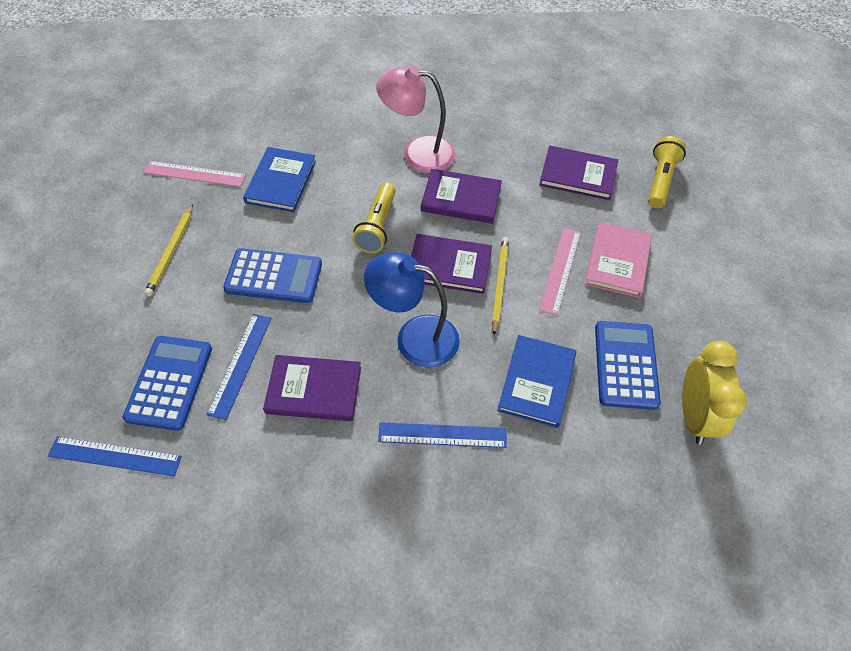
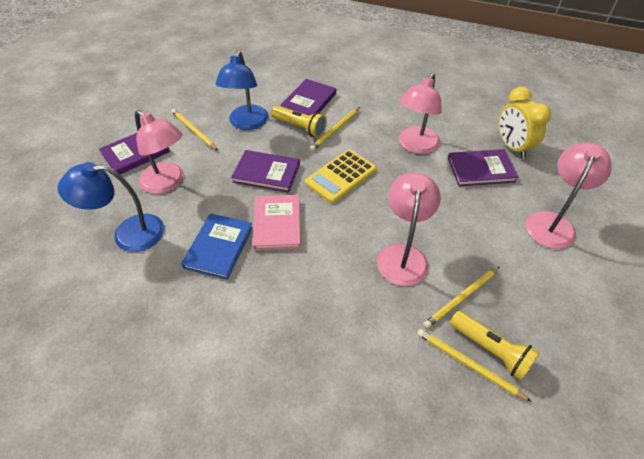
blue book: 2 -> 1
blue calculator: 3 -> 0
blue lamp: 1 -> 2
blue ruler: 3 -> 0
pink lamp: 1 -> 4
pink ruler: 2 -> 0
yellow calculator: 0 -> 1
yellow pencil: 2 -> 4

